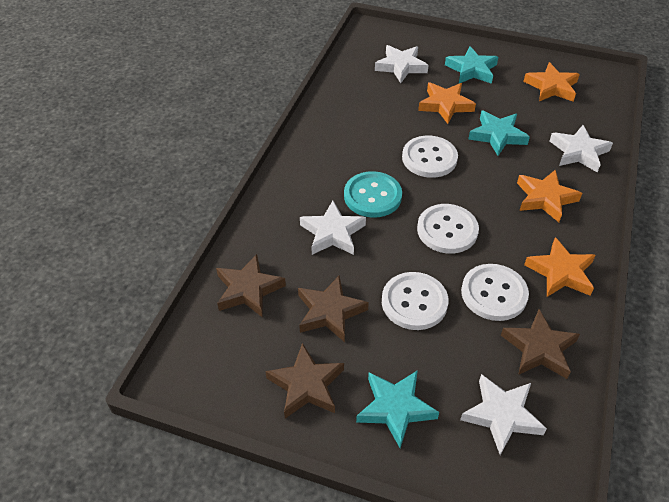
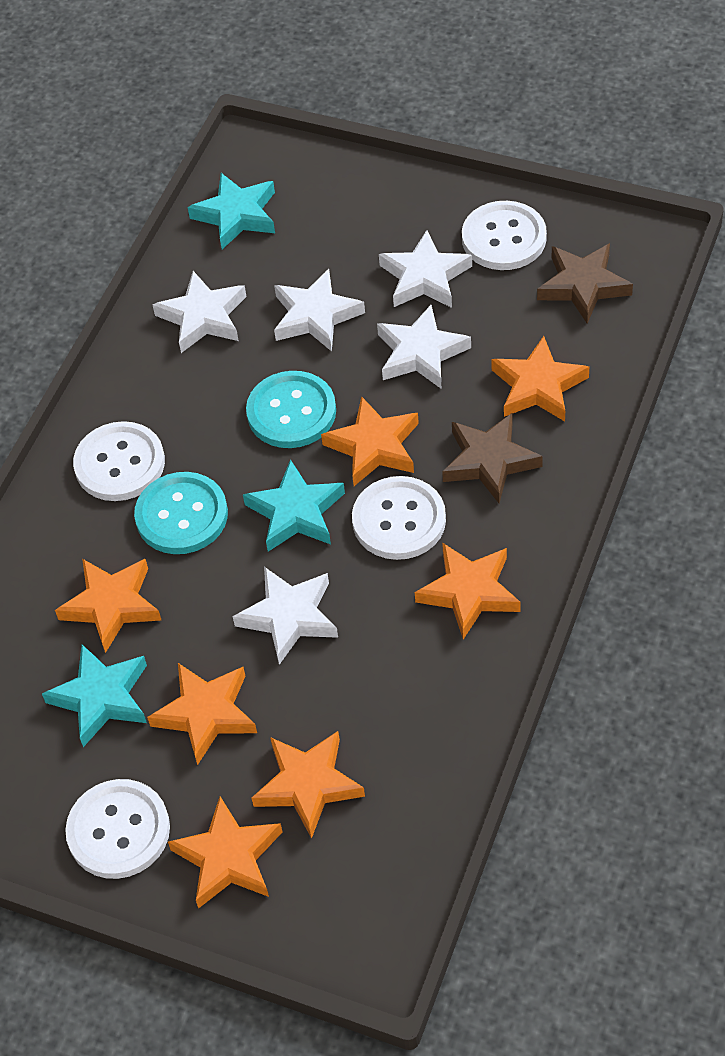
brown star: 4 -> 2
orange star: 4 -> 7
turquoise button: 1 -> 2
white star: 4 -> 5

